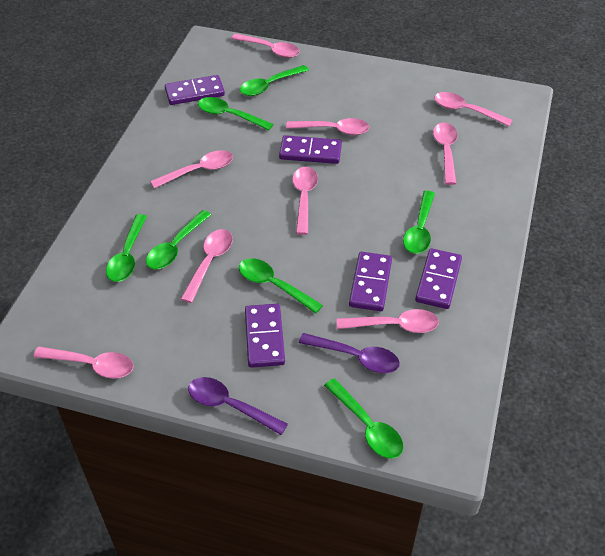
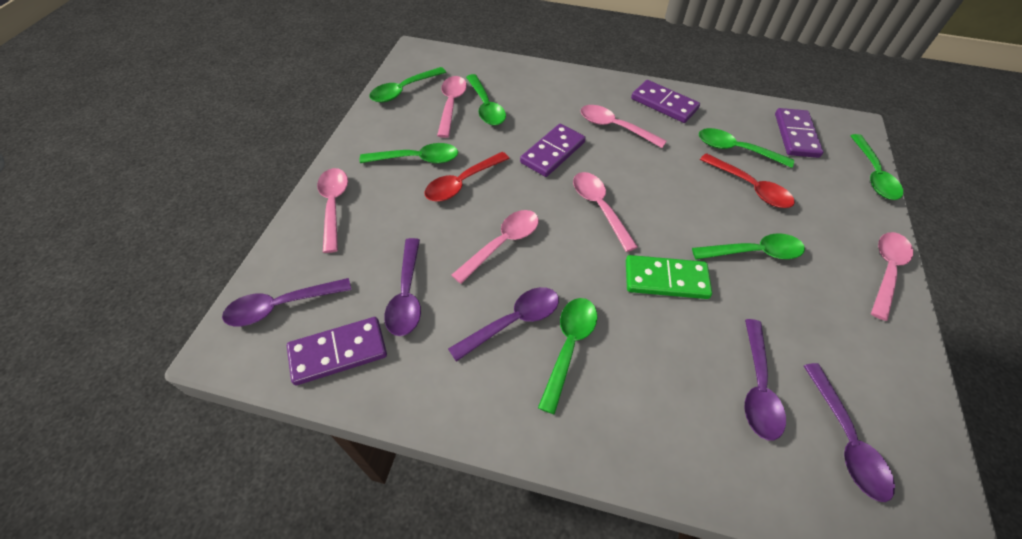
green domino: 0 -> 1
pink spoon: 9 -> 6
purple domino: 5 -> 4
purple spoon: 2 -> 5
red spoon: 0 -> 2

